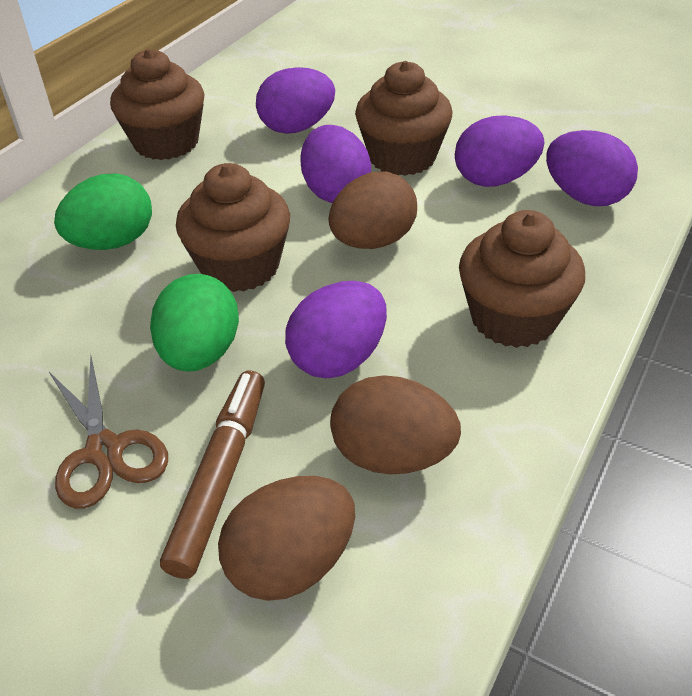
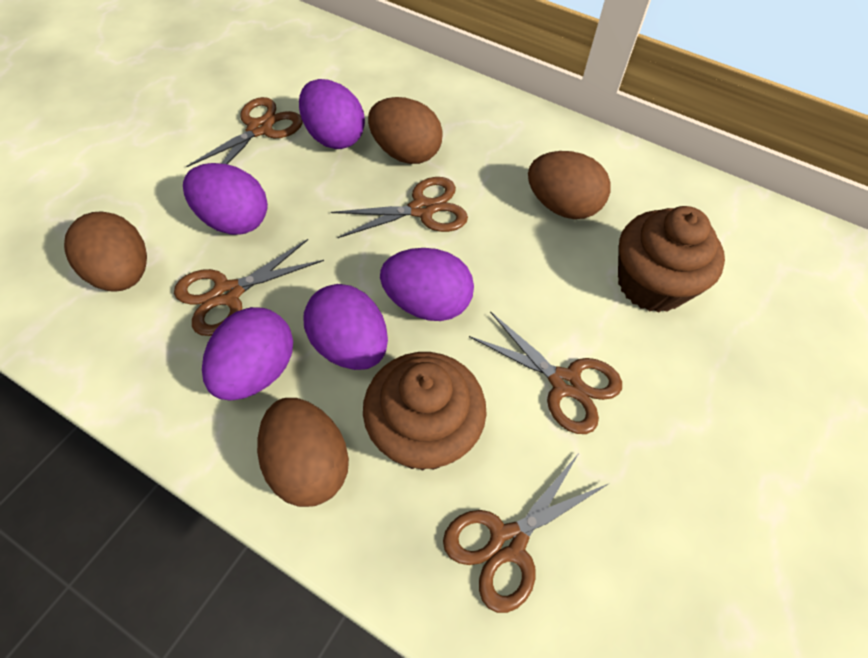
brown cupcake: 4 -> 2
brown egg: 3 -> 4
brown marker: 1 -> 0
brown scissors: 1 -> 5
green egg: 2 -> 0

